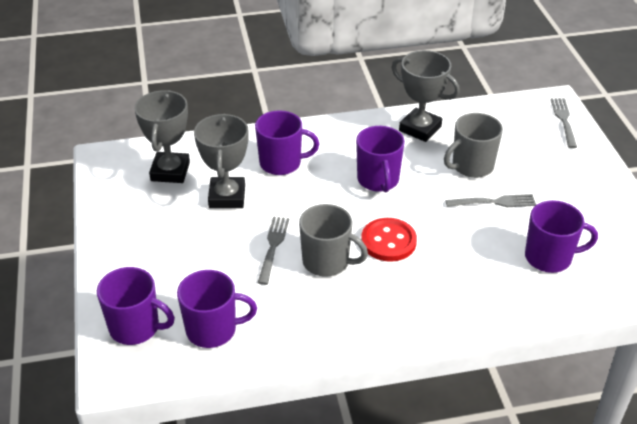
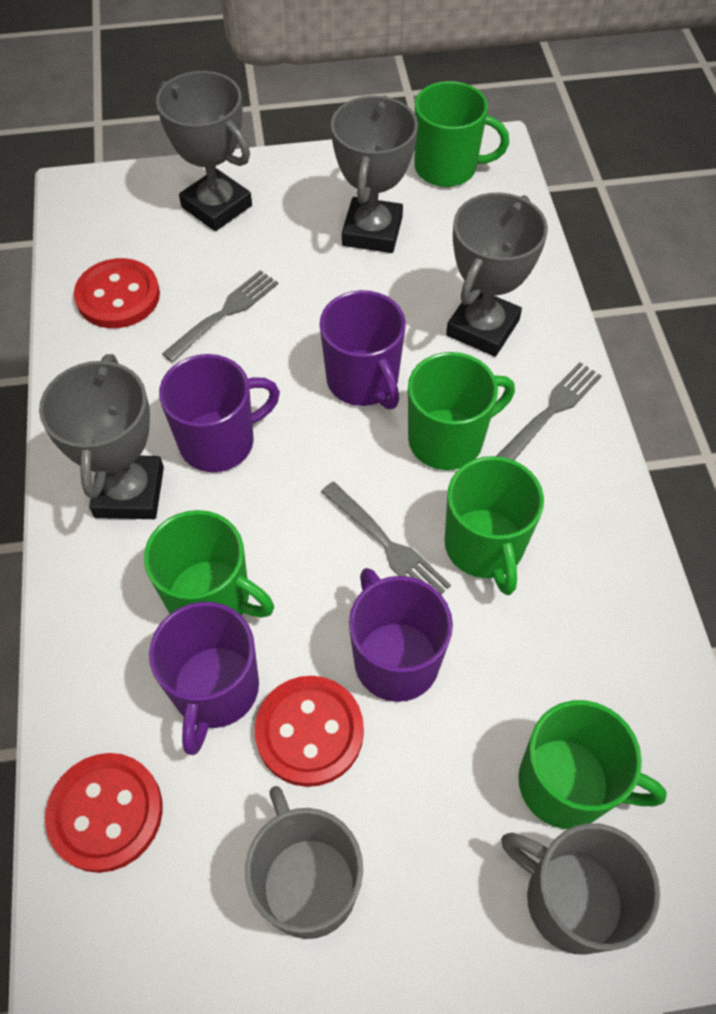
green mug: 0 -> 5
grey trophy: 3 -> 4
purple mug: 5 -> 4
red button: 1 -> 3

